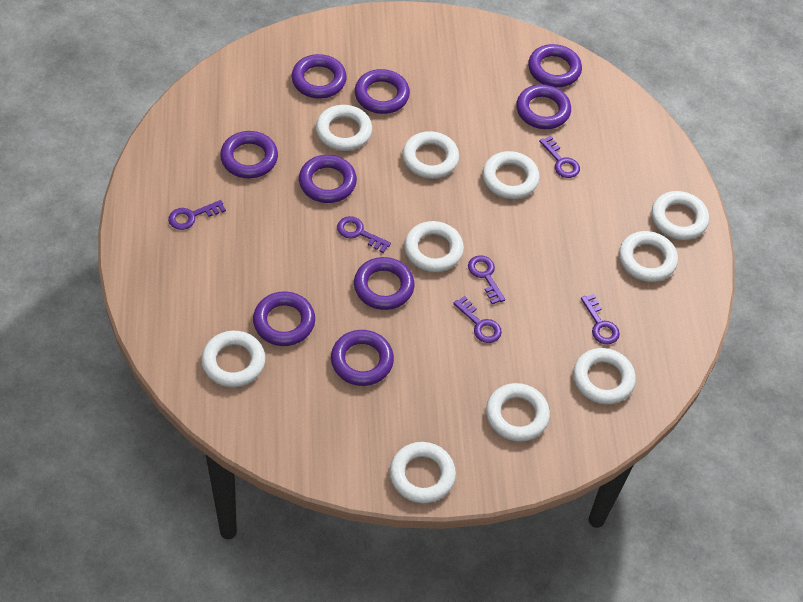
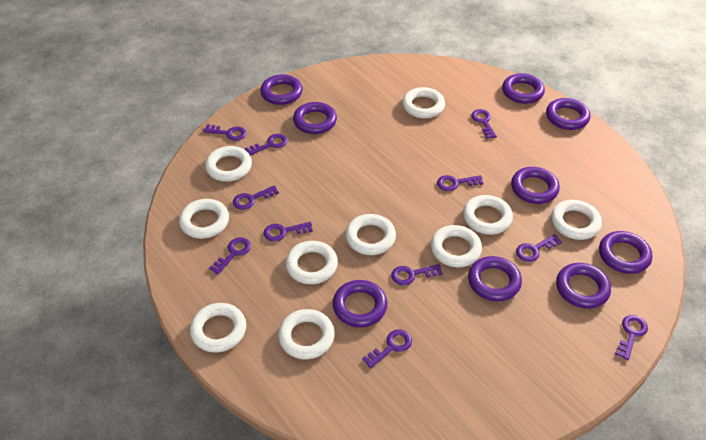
purple key: 6 -> 11

